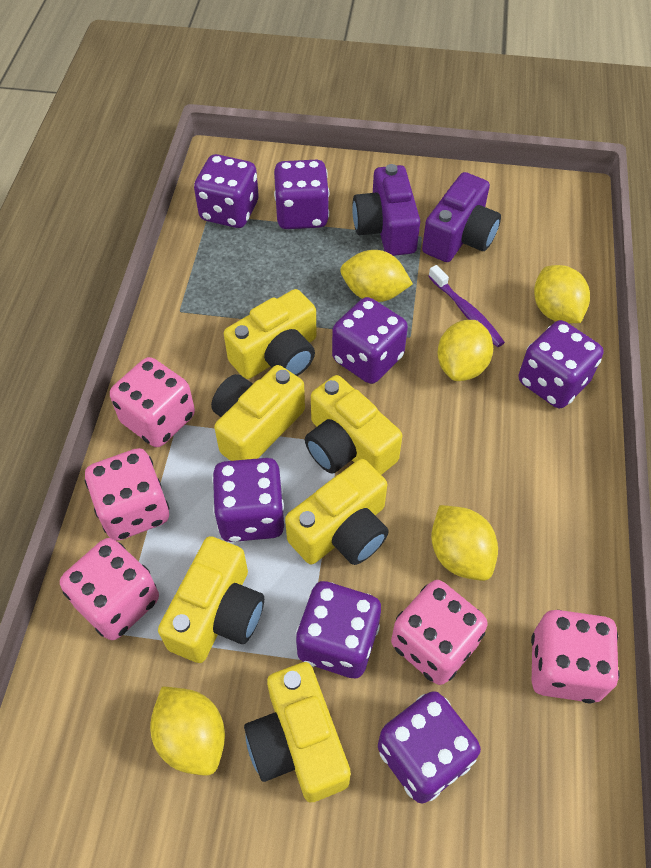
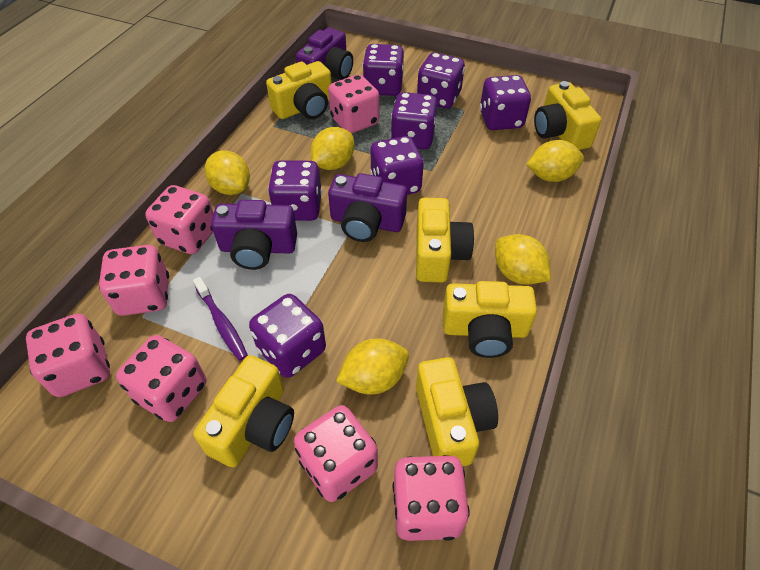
pink dice: 5 -> 7
purple camera: 2 -> 3

